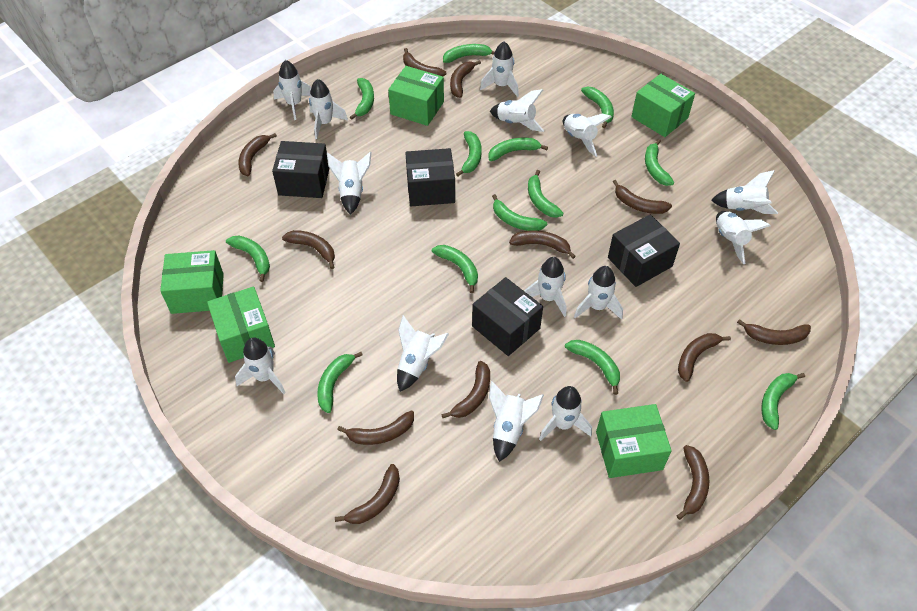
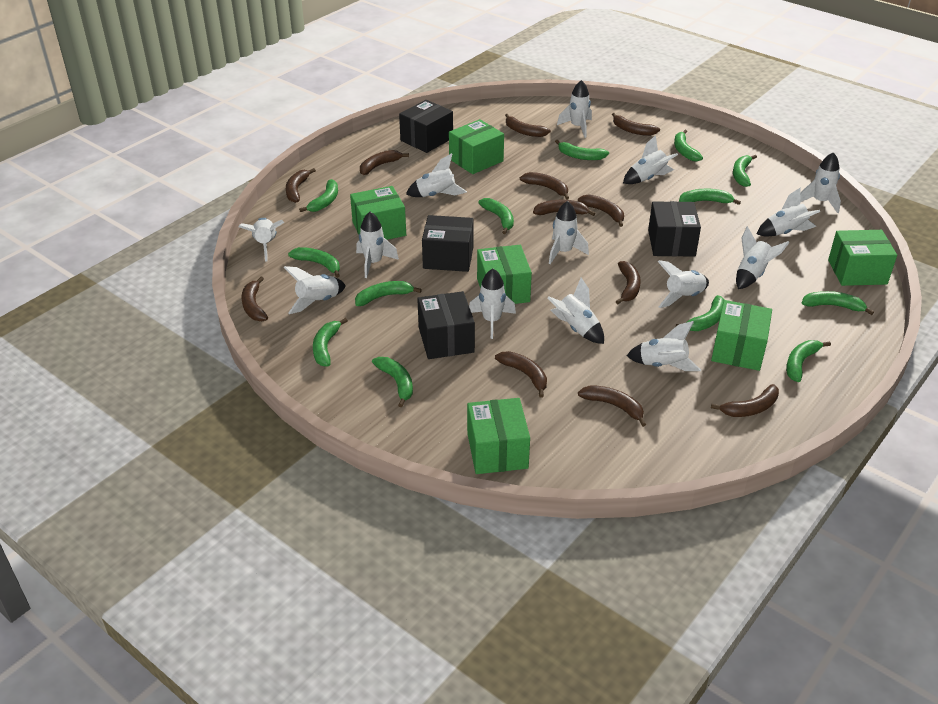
green box: 5 -> 6

